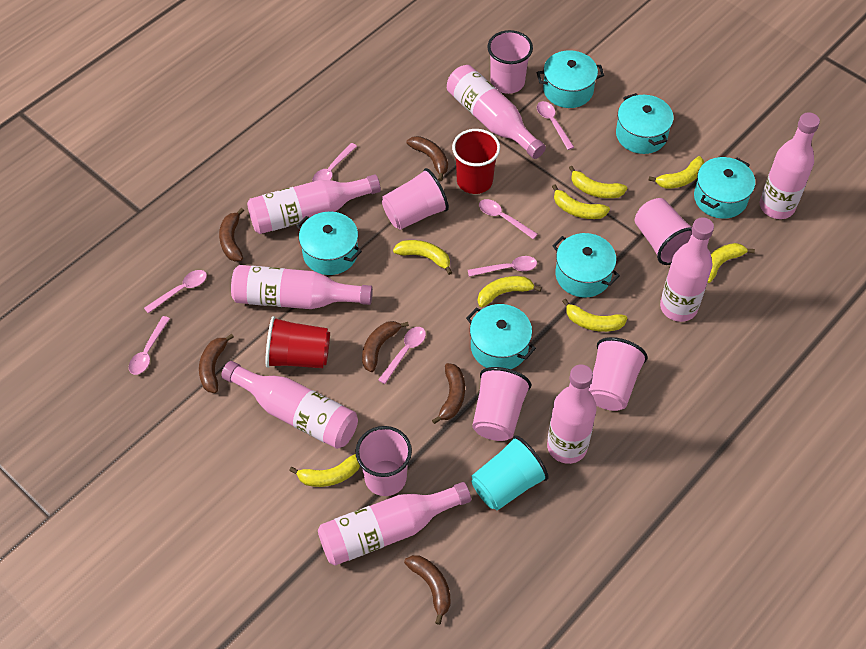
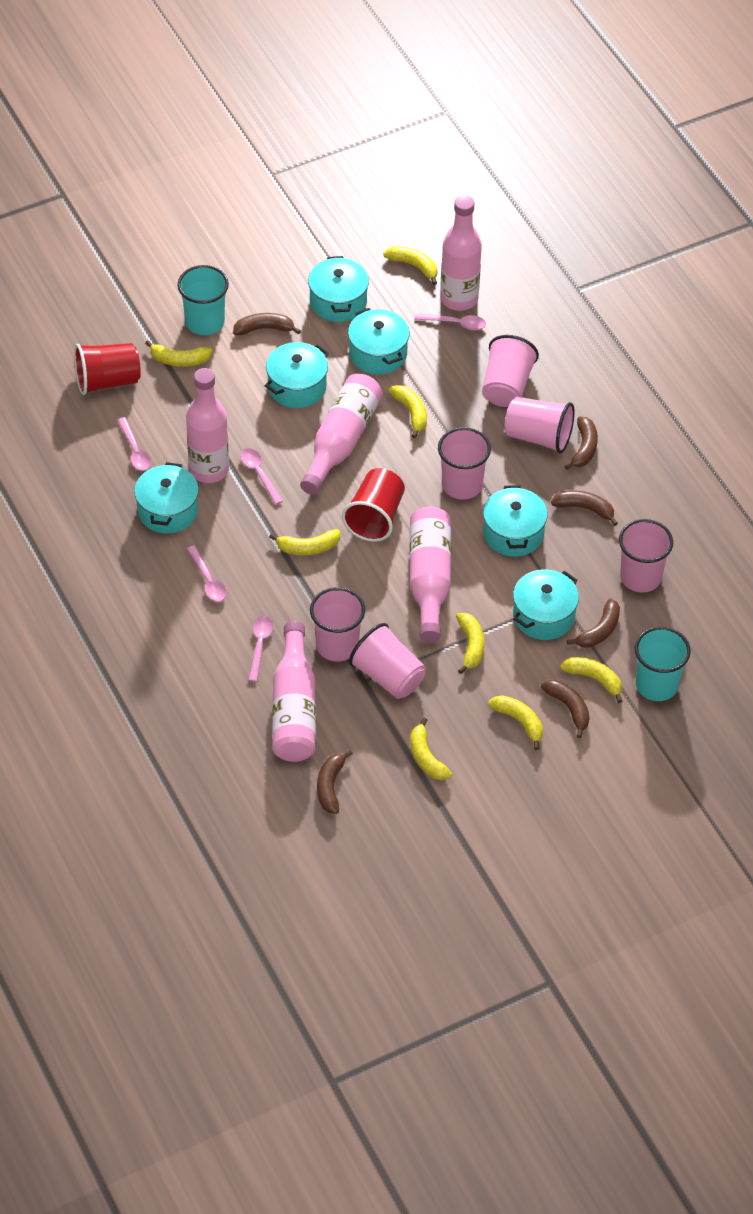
pink bottle: 8 -> 5
pink spoon: 7 -> 5
turquoise cup: 1 -> 2

